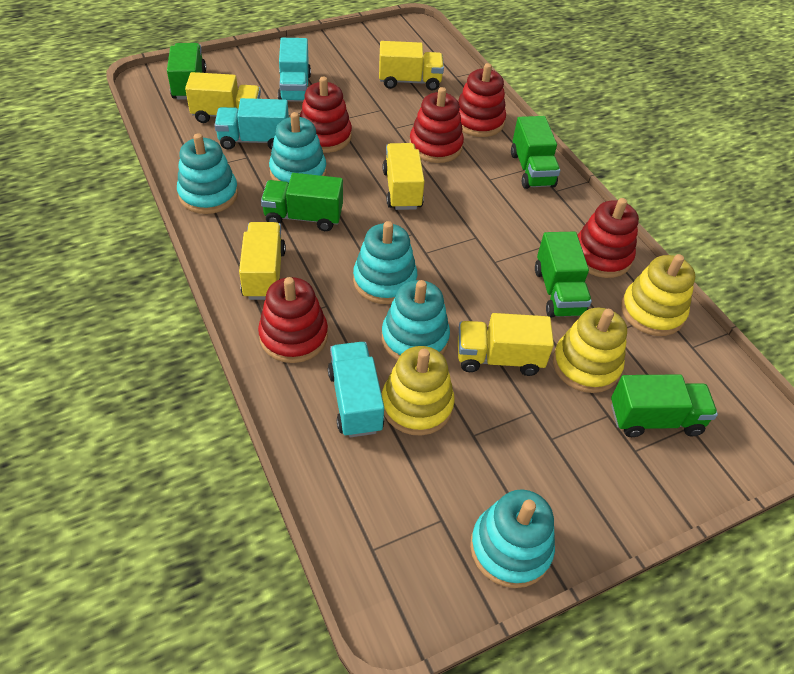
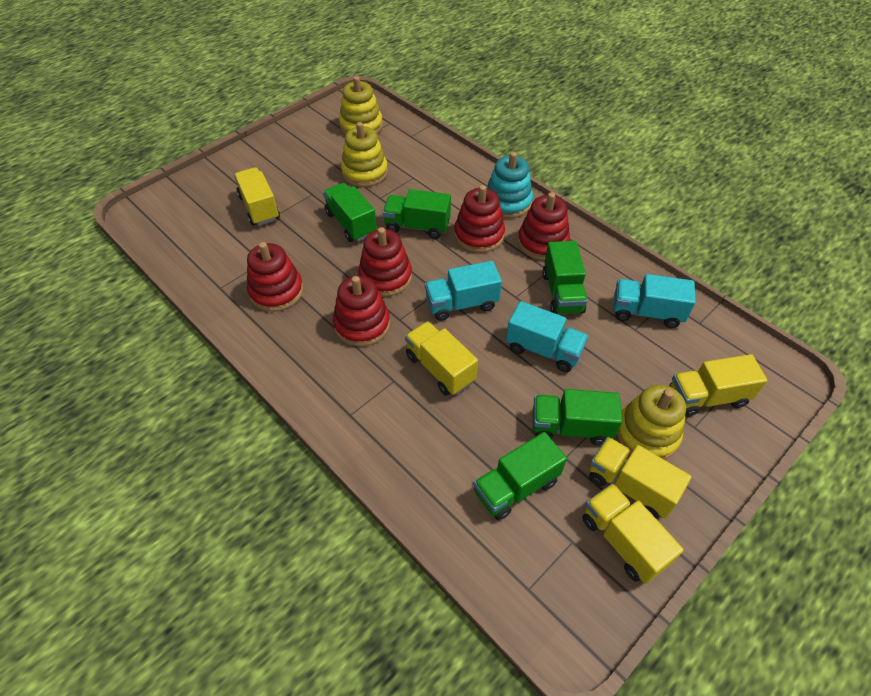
turquoise stacking toy: 5 -> 1

